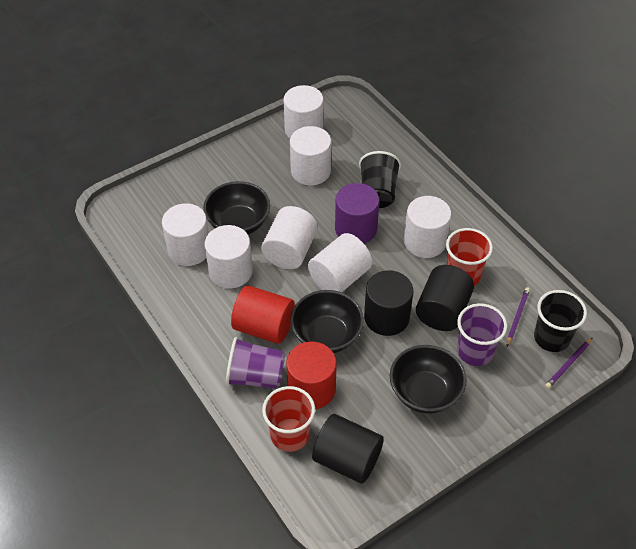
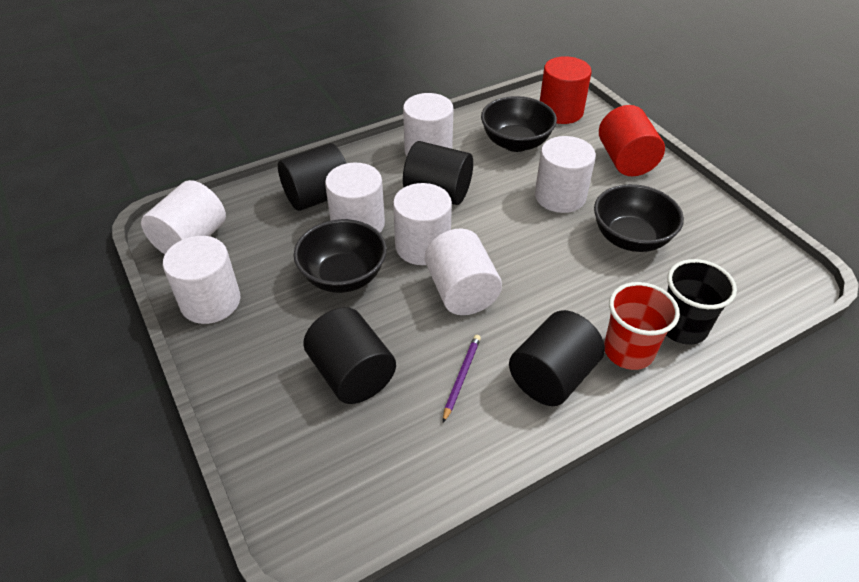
black cup: 2 -> 1
black cylinder: 3 -> 4
purple cup: 2 -> 0
purple cylinder: 1 -> 0
purple pencil: 2 -> 1
red cup: 2 -> 1

